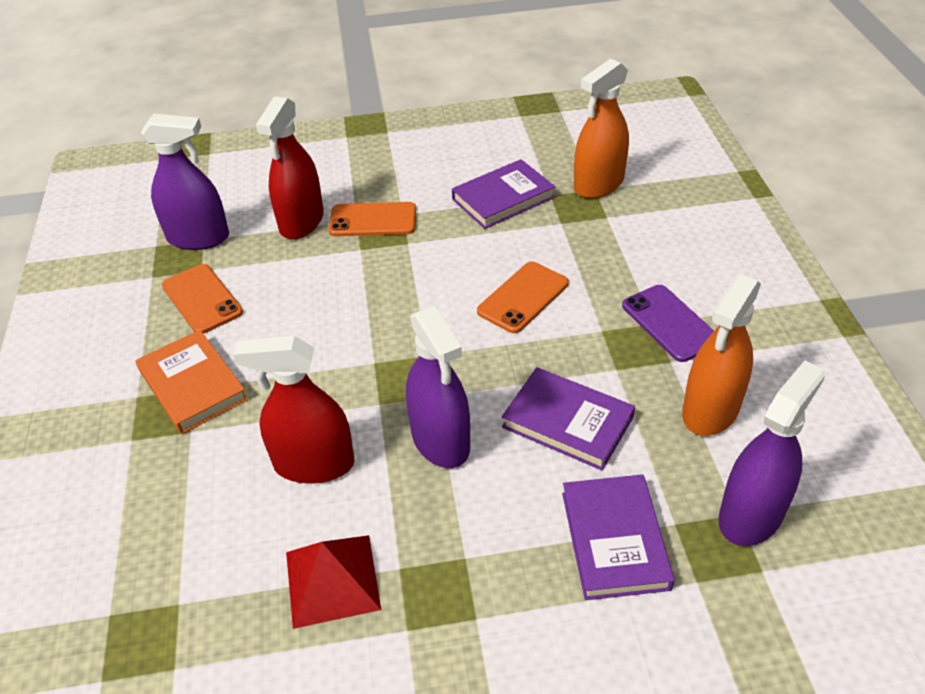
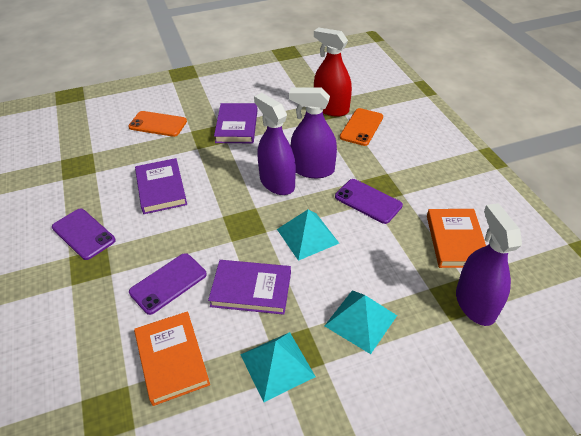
orange book: 1 -> 2
orange phone: 3 -> 2
orange spray bottle: 2 -> 0
purple phone: 1 -> 3
red pyramid: 1 -> 0
red spray bottle: 2 -> 1
turquoise pyramid: 0 -> 3

